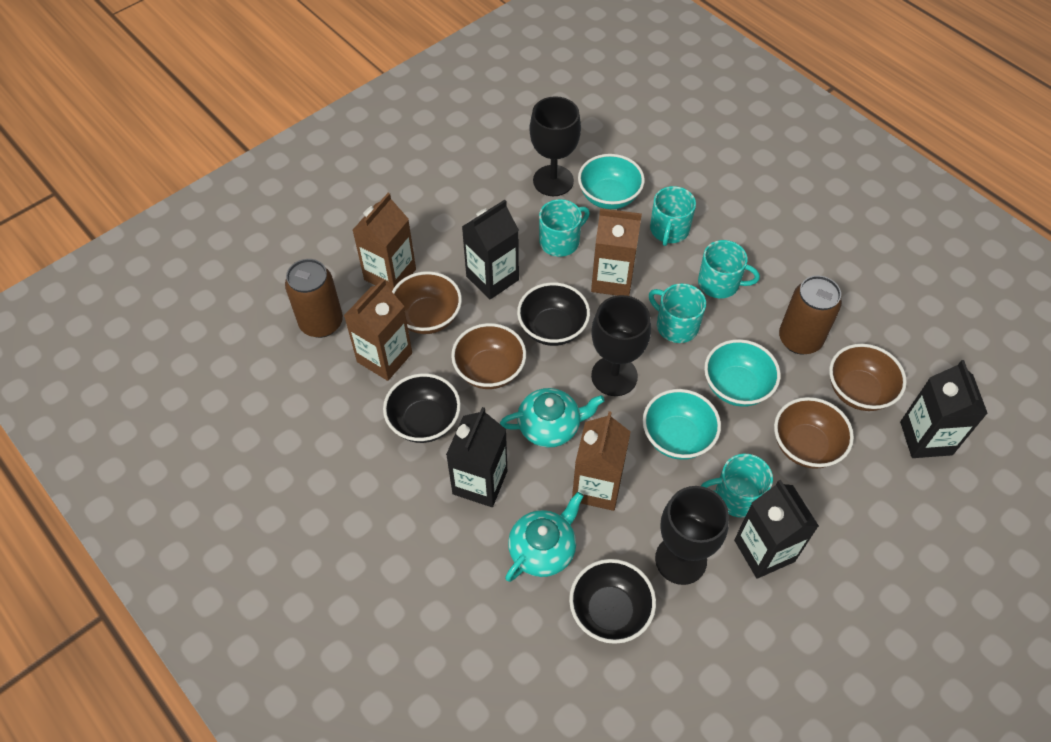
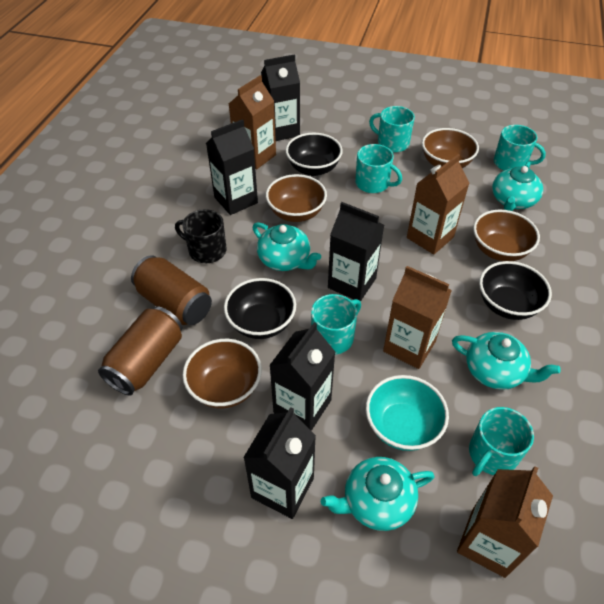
black carton: 4 -> 5
black goblet: 3 -> 0
black mug: 0 -> 1
turquoise bowl: 3 -> 1
turquoise teapot: 2 -> 4

